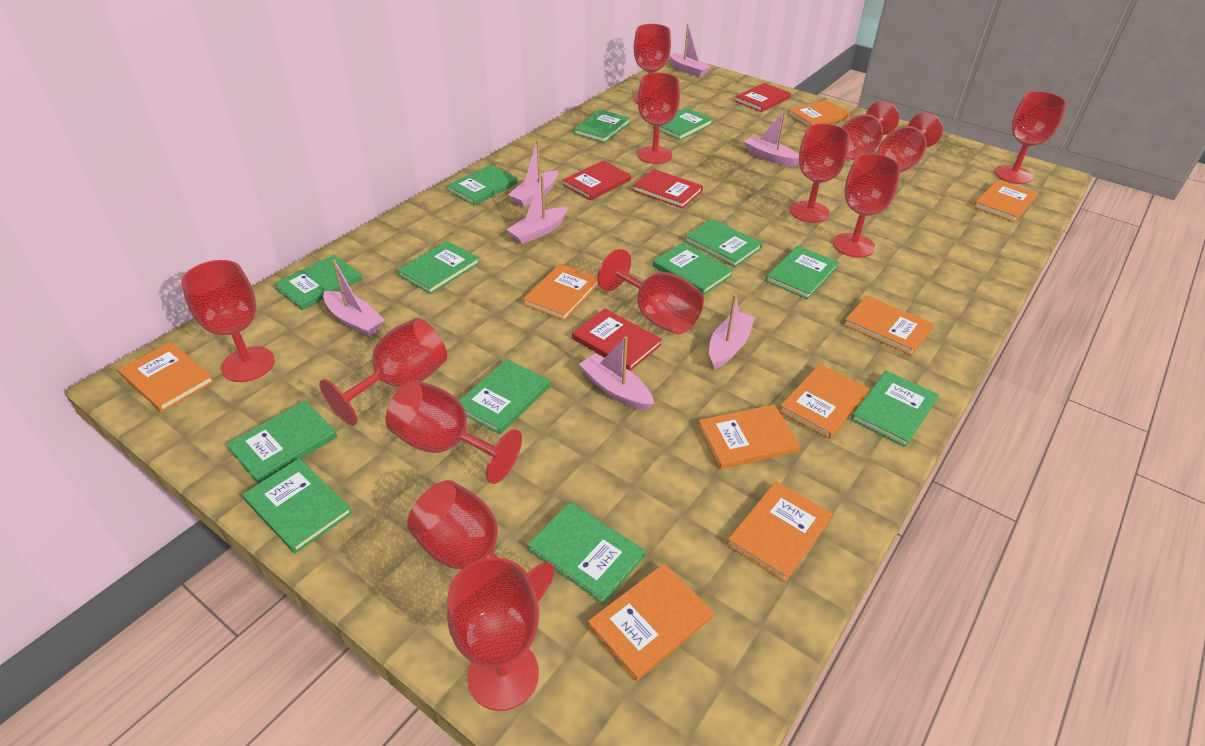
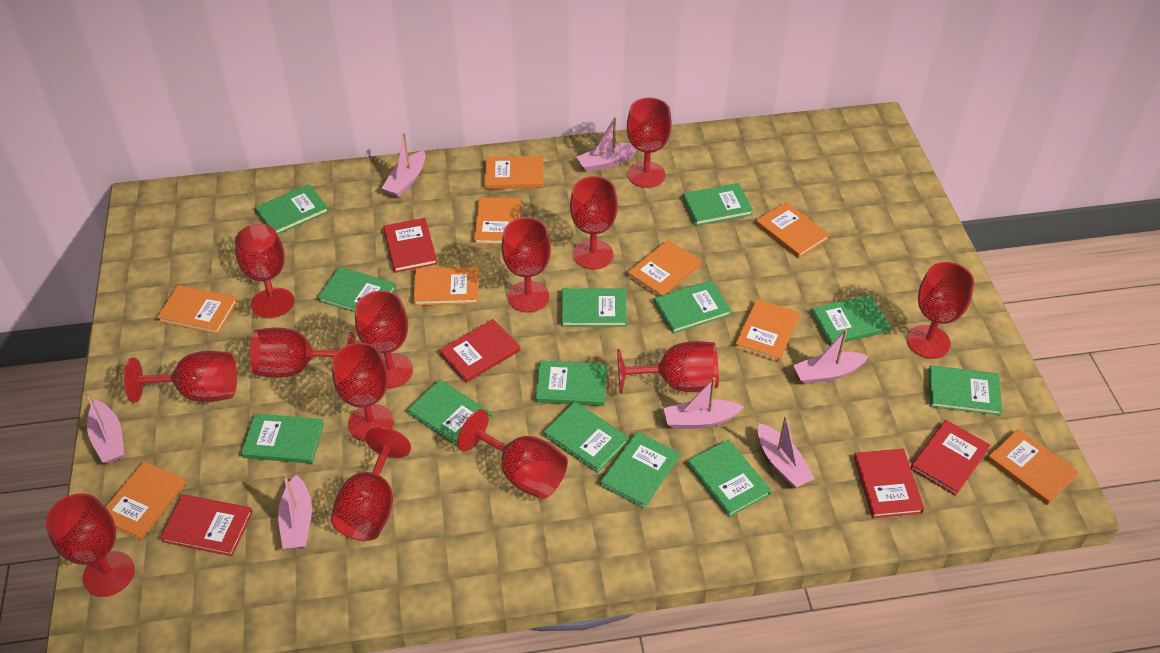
red book: 4 -> 5

